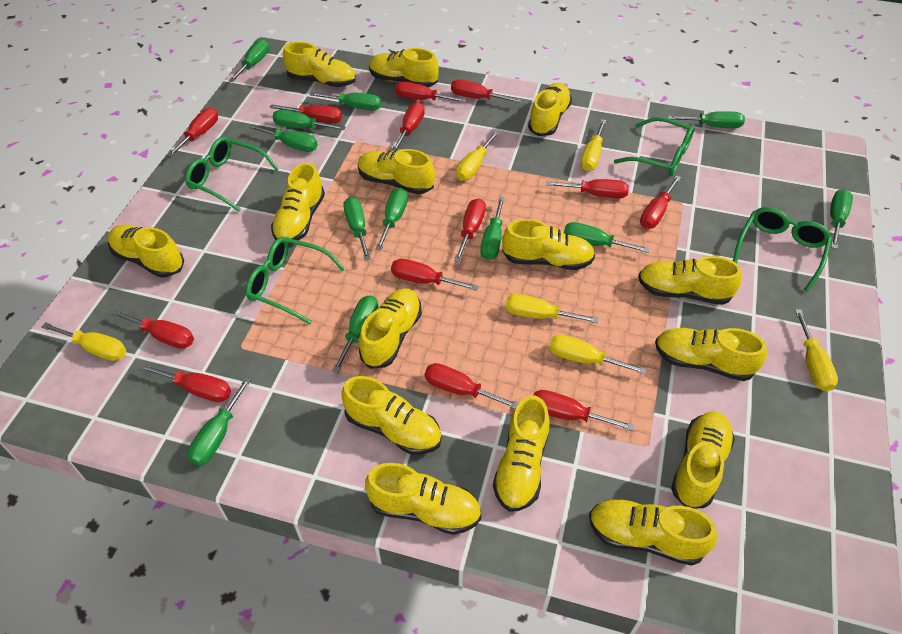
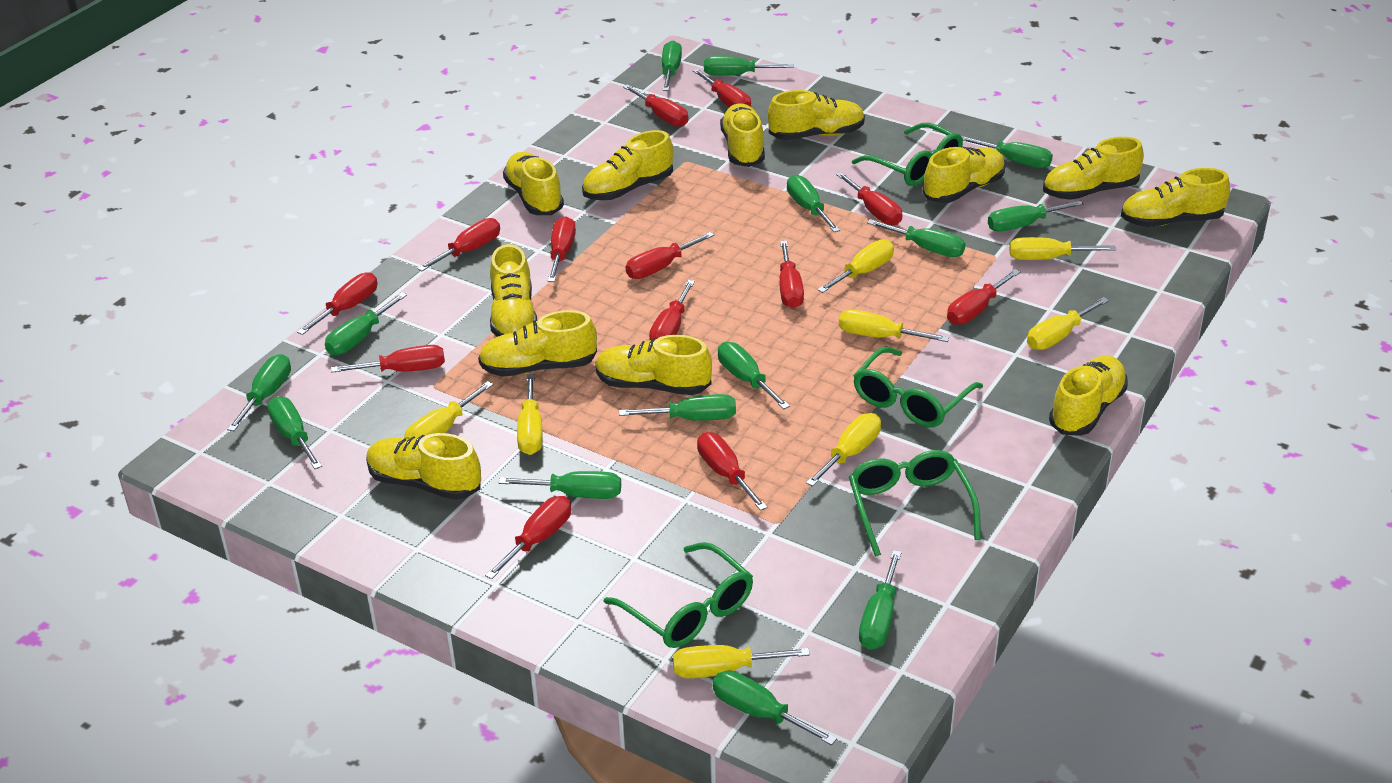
green screwdriver: 12 -> 14
yellow screwdriver: 6 -> 8
yellow shoe: 15 -> 12

